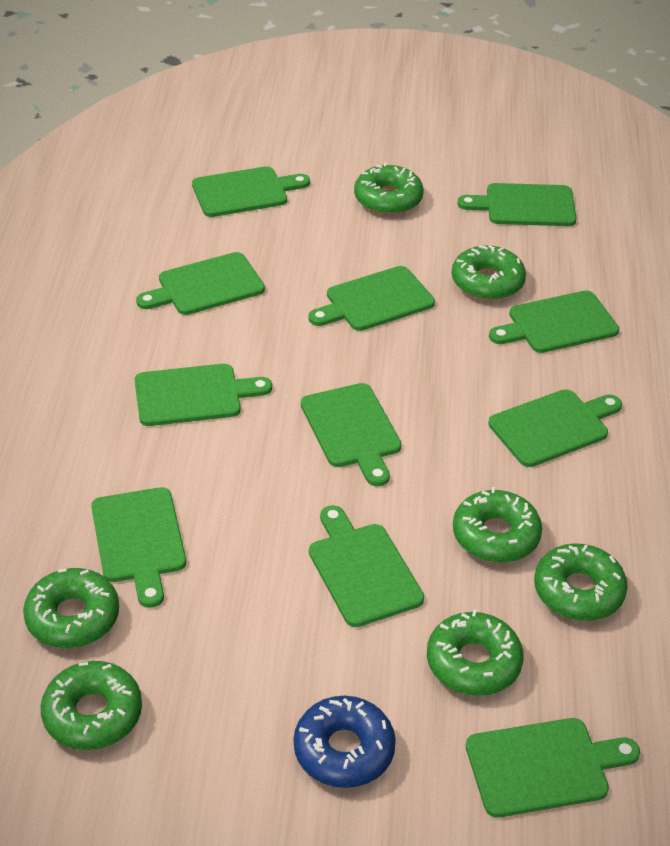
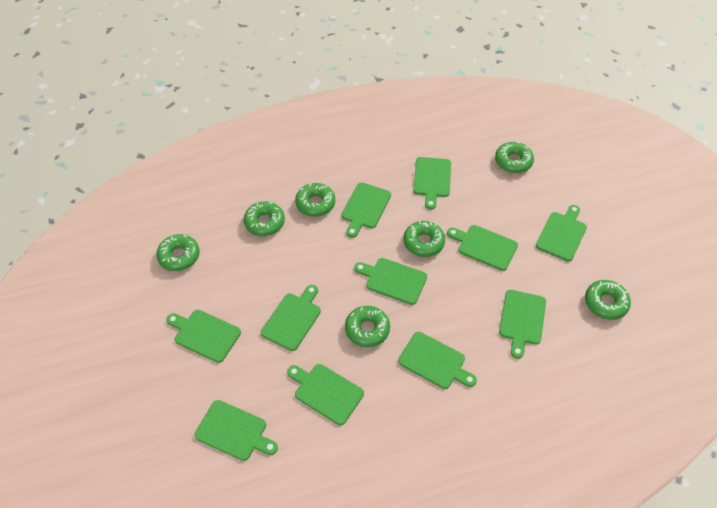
blue donut: 1 -> 0

